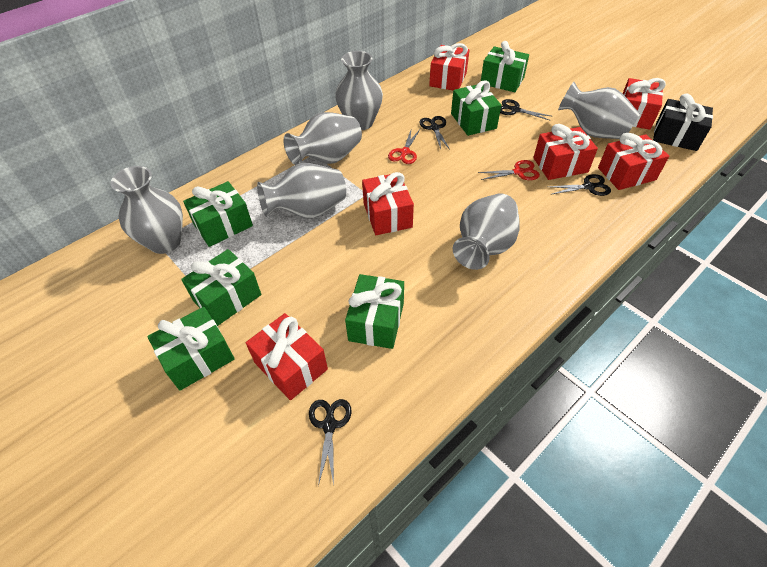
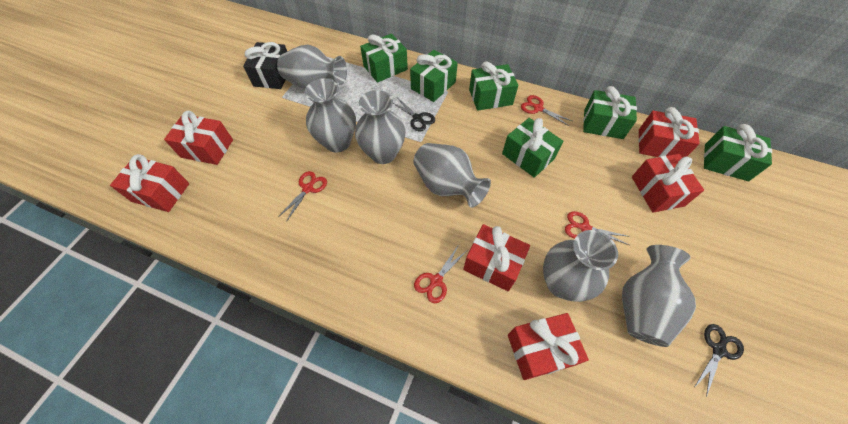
black scissors: 4 -> 2
red scissors: 2 -> 4

